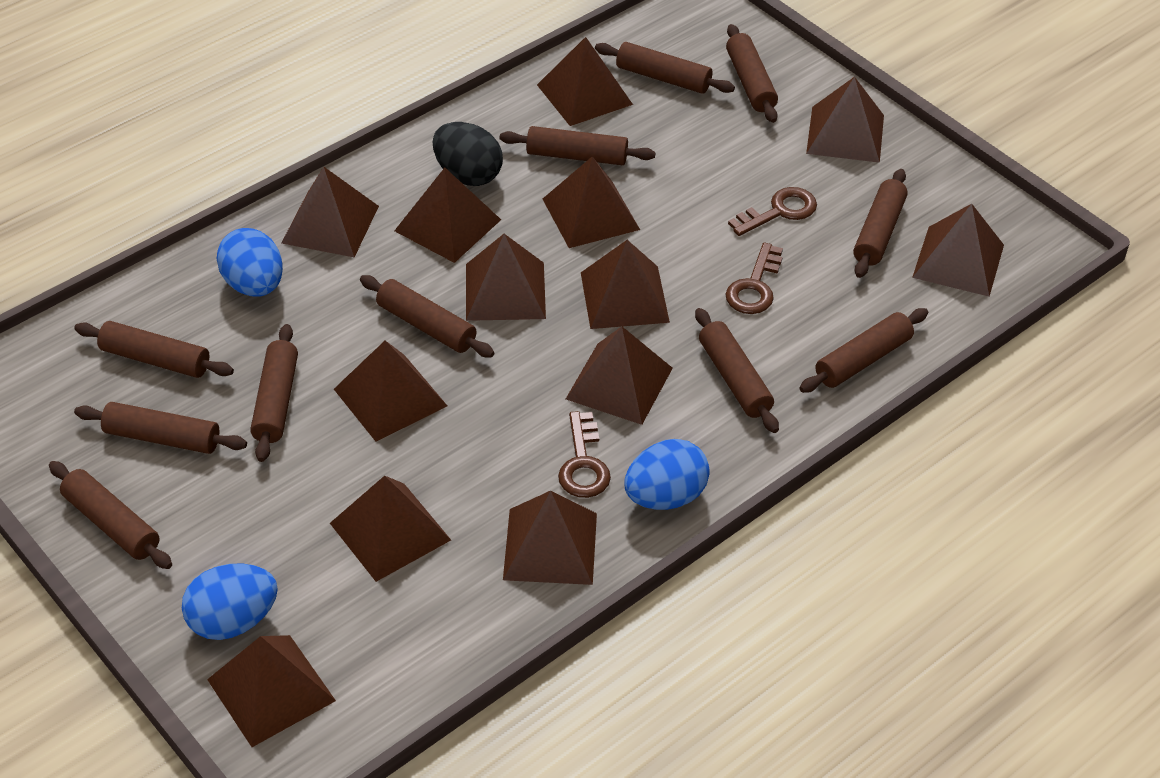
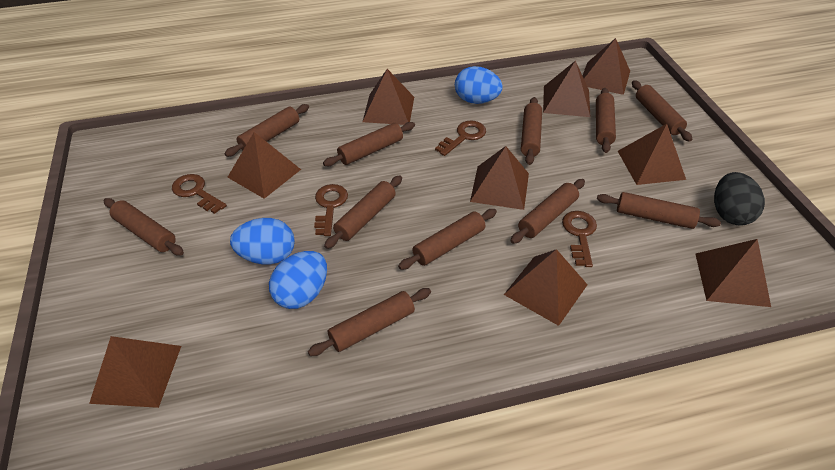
brown key: 3 -> 4
brown pyramid: 13 -> 9

